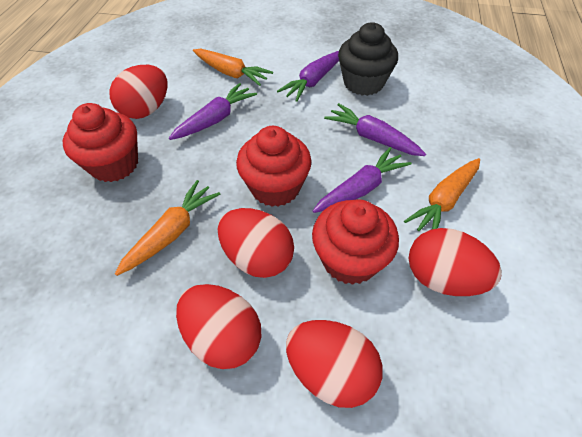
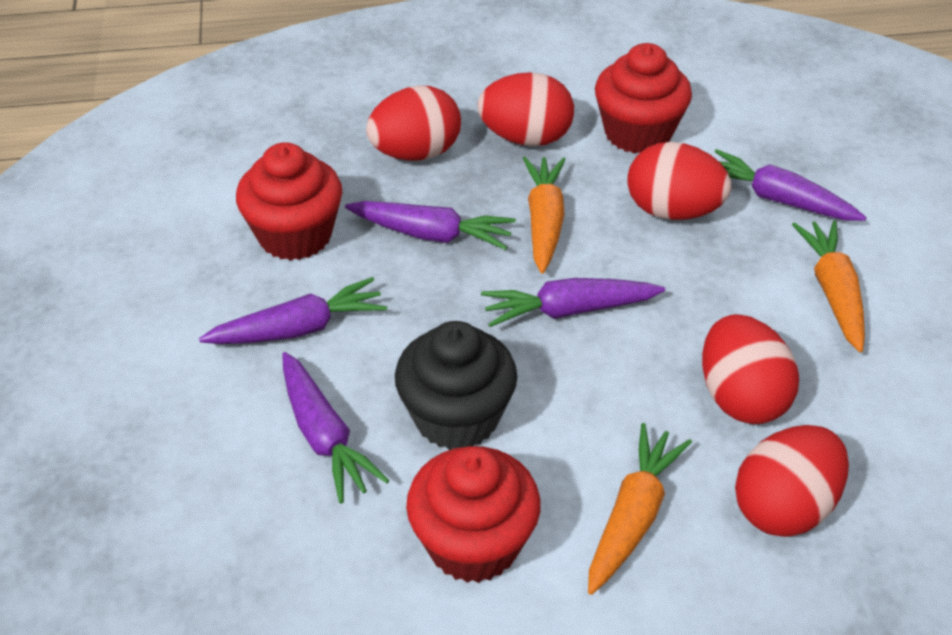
purple carrot: 4 -> 5

